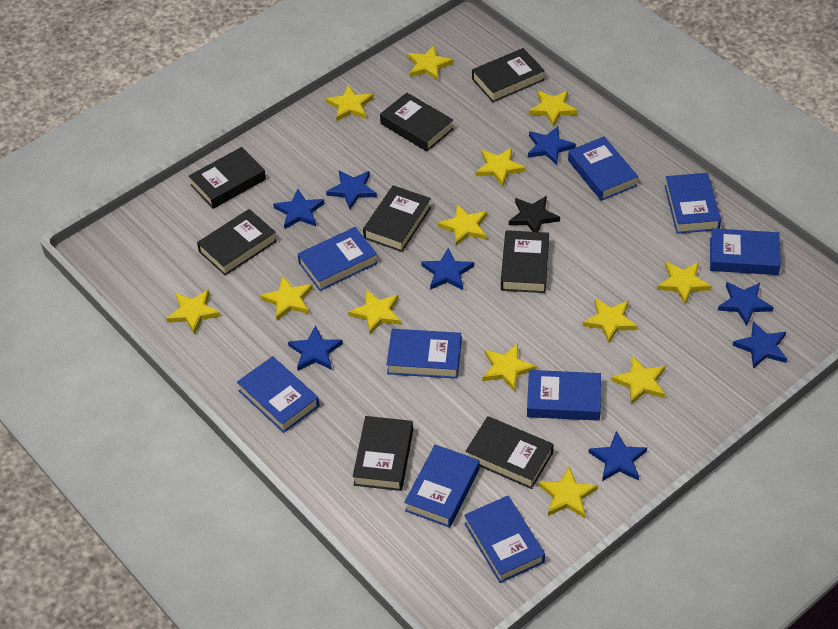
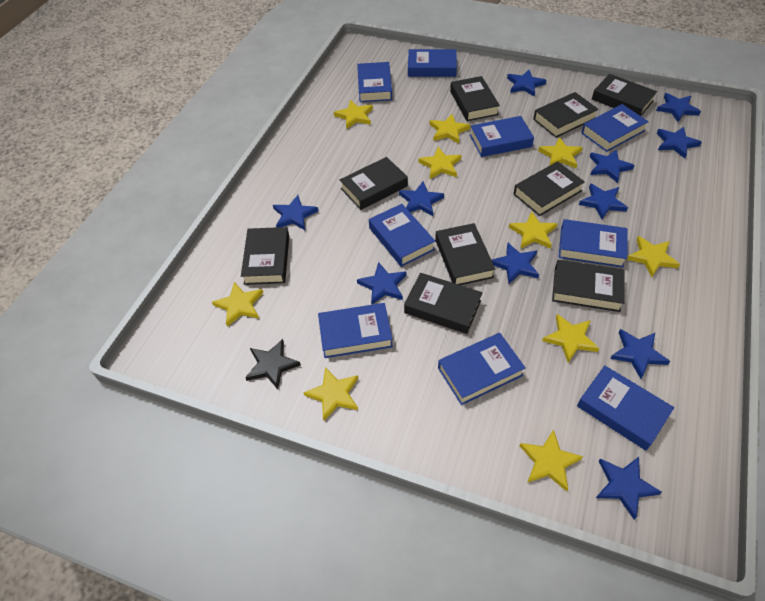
black book: 8 -> 9
blue star: 8 -> 11
yellow star: 13 -> 10

